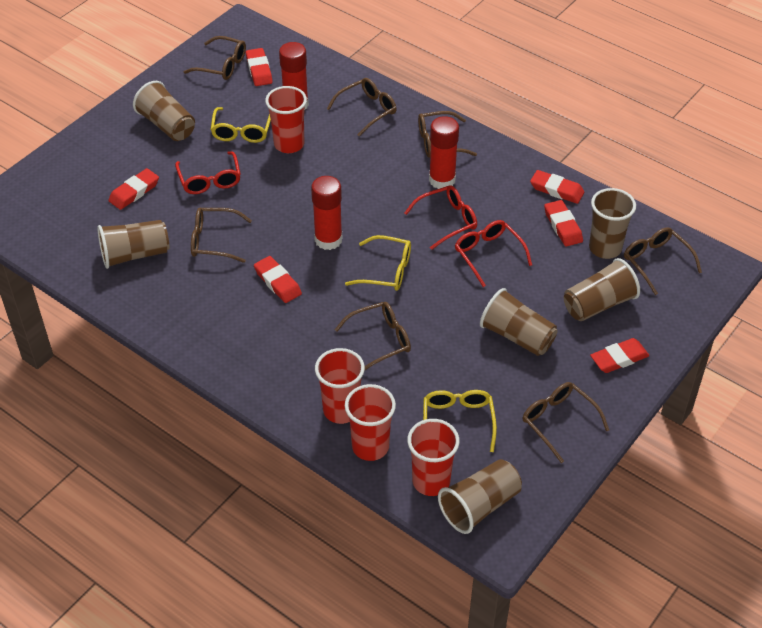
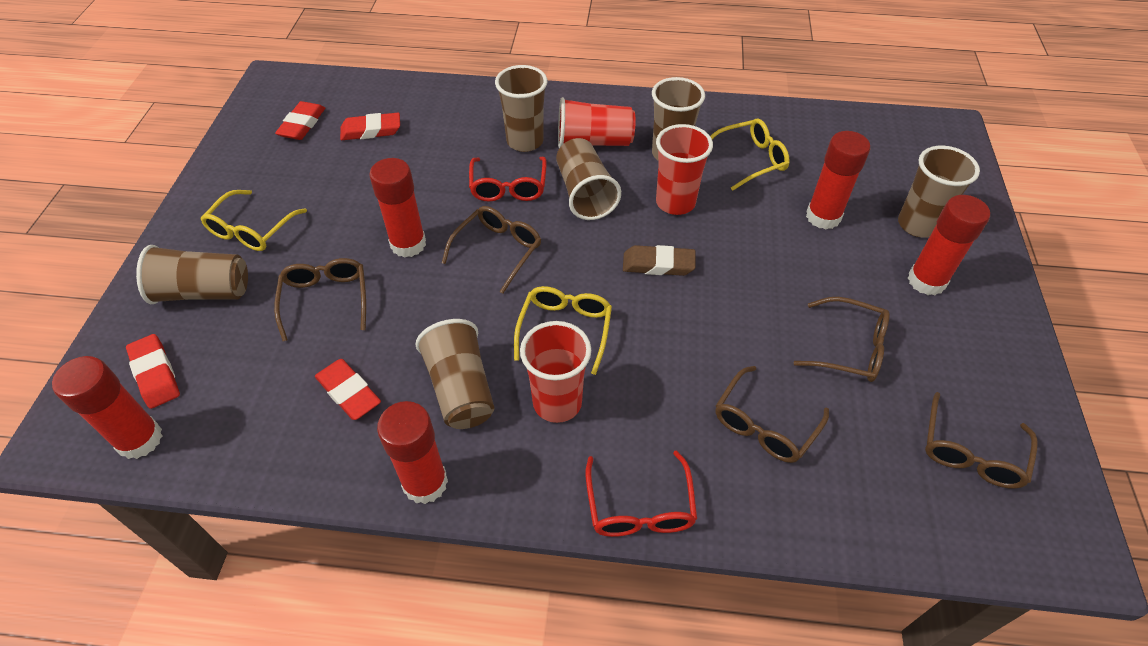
brown eraser: 0 -> 1
brown glasses: 7 -> 5
red cup: 4 -> 3
red eraser: 6 -> 4
red glasses: 3 -> 2
red glue stick: 3 -> 5

